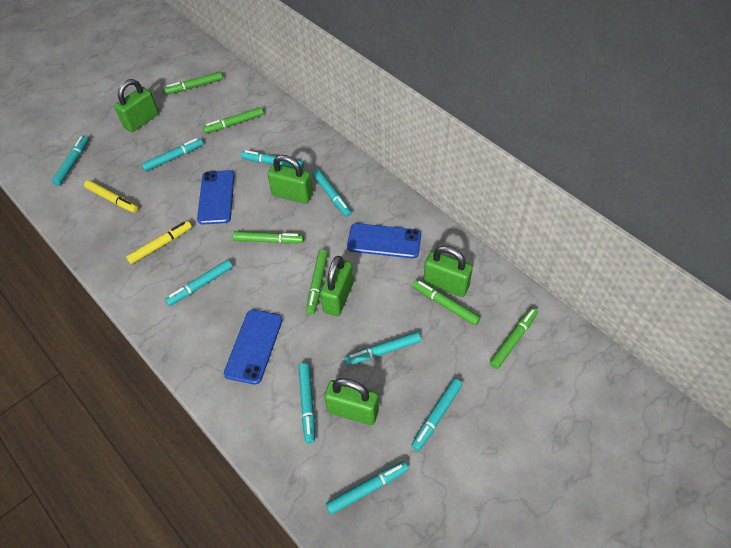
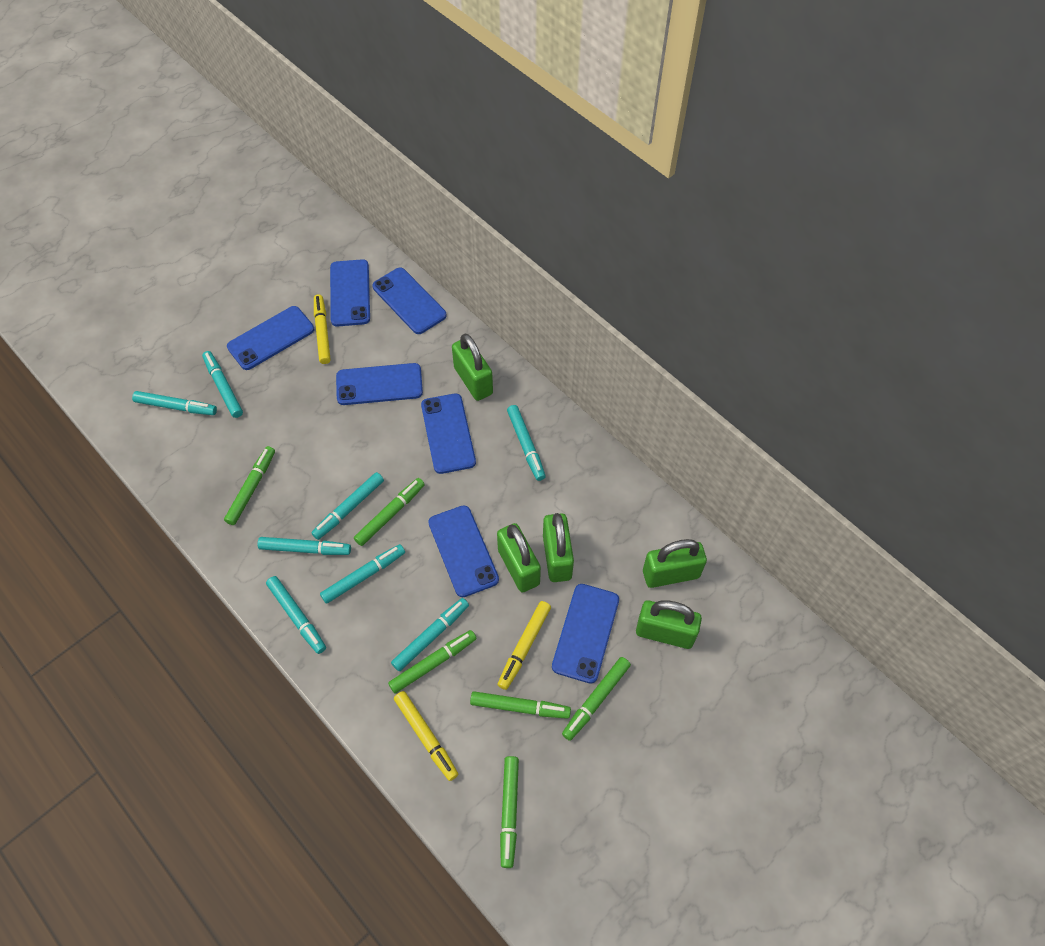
blue phone: 3 -> 7
turquoise marker: 9 -> 8
yellow marker: 2 -> 3

